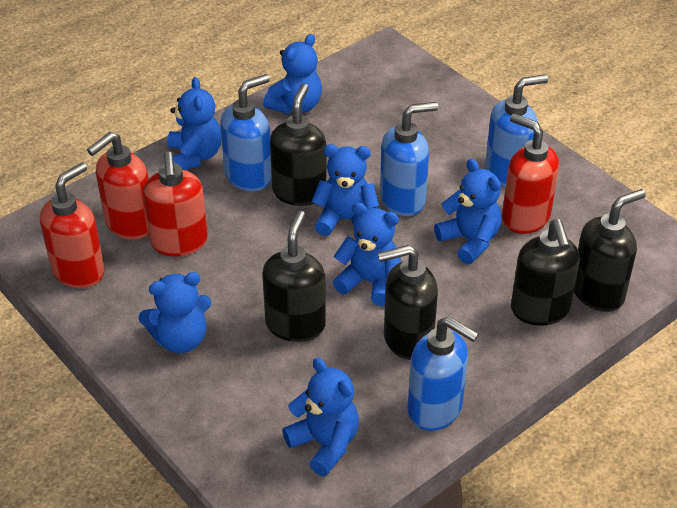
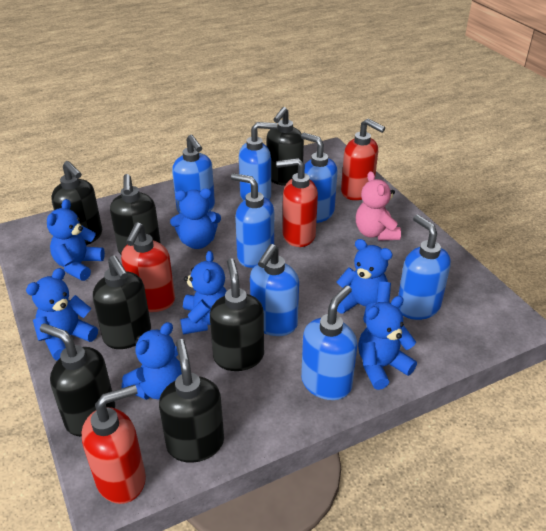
black soap dispenser: 5 -> 7
blue soap dispenser: 4 -> 7
pink teddy bear: 0 -> 1

